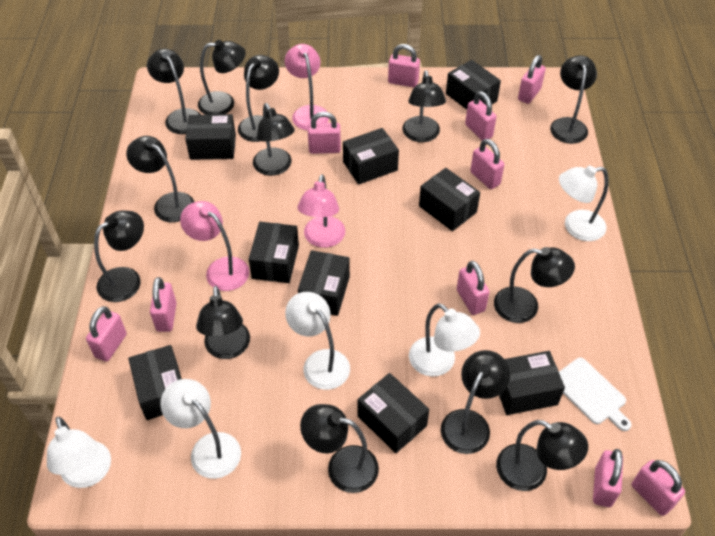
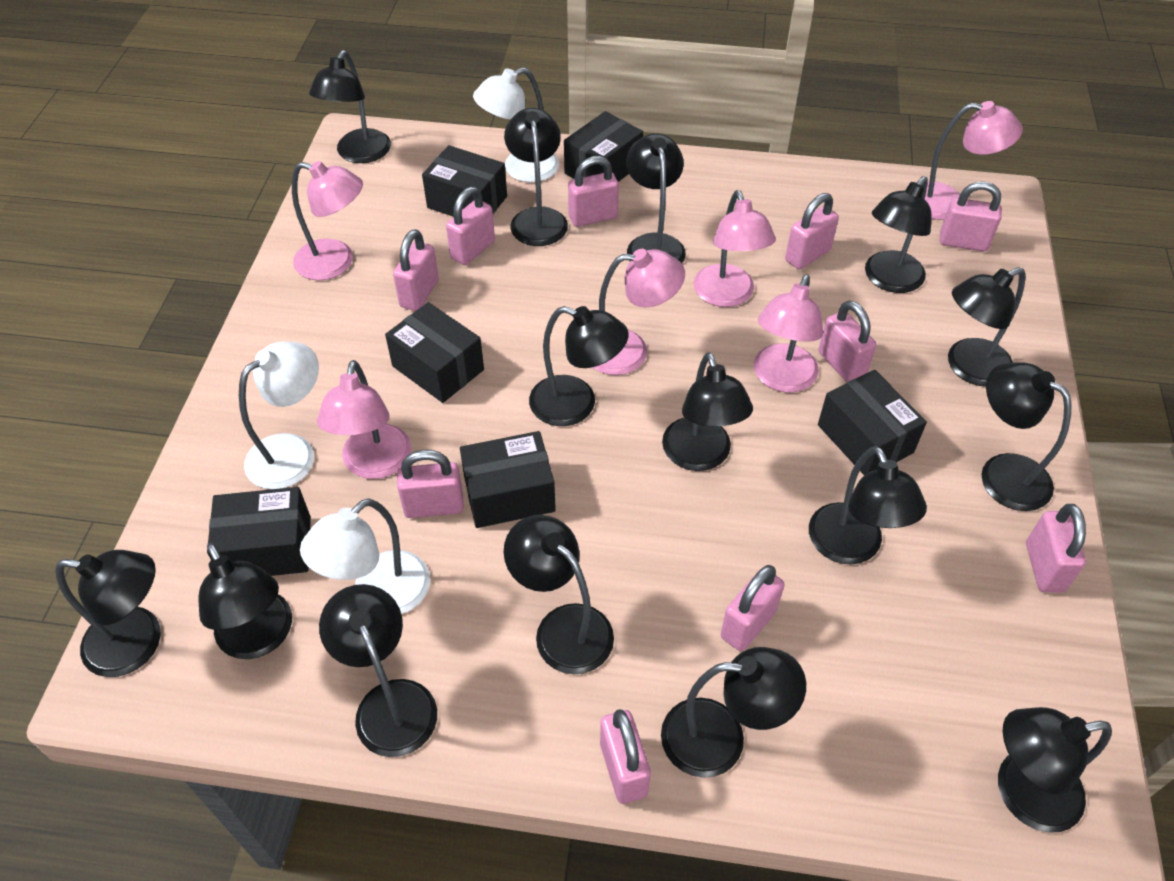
black box: 9 -> 6
black lamp: 13 -> 15
pink lamp: 3 -> 6
white cutting board: 1 -> 0
white lamp: 5 -> 3

